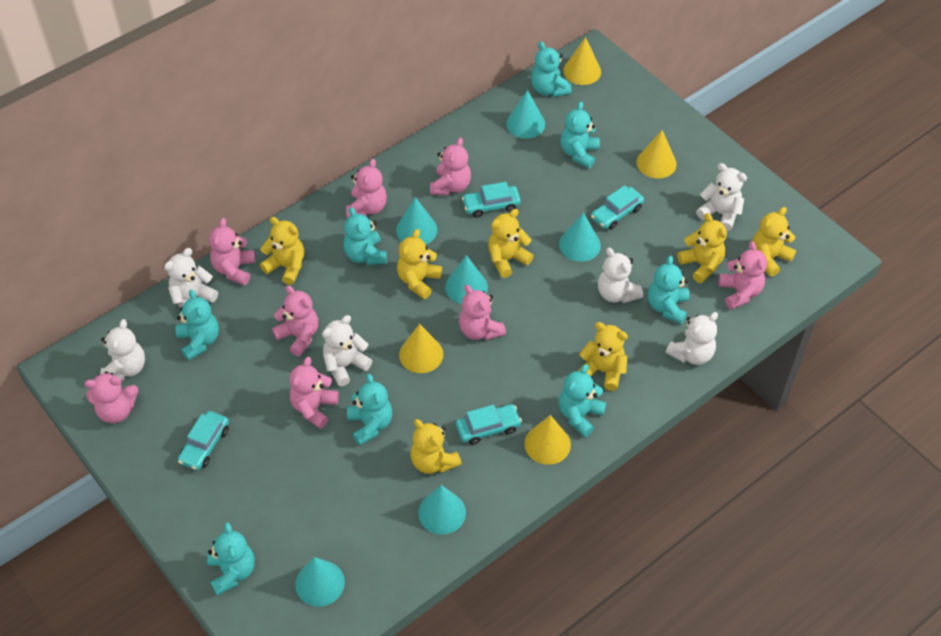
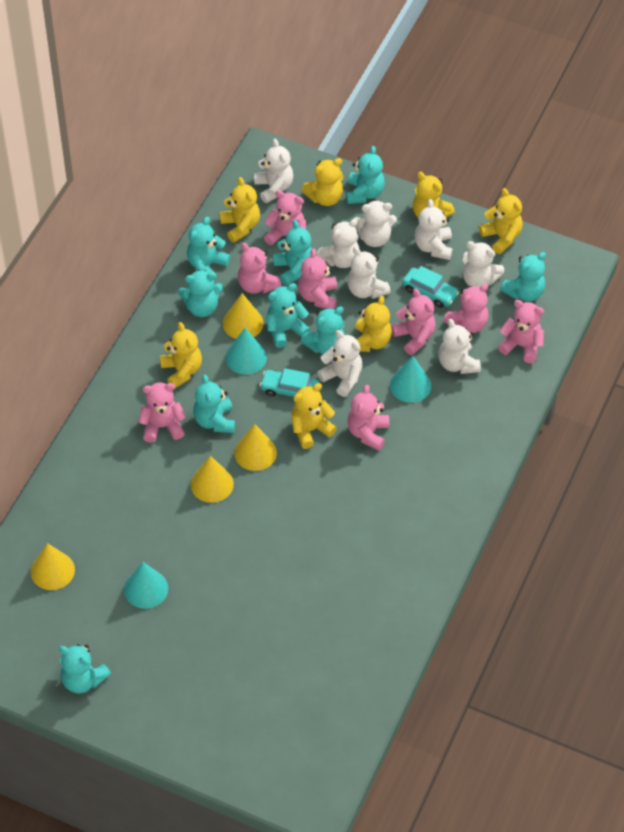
turquoise car: 4 -> 2
turquoise cone: 6 -> 3
turquoise teddy bear: 8 -> 9
white teddy bear: 6 -> 8

